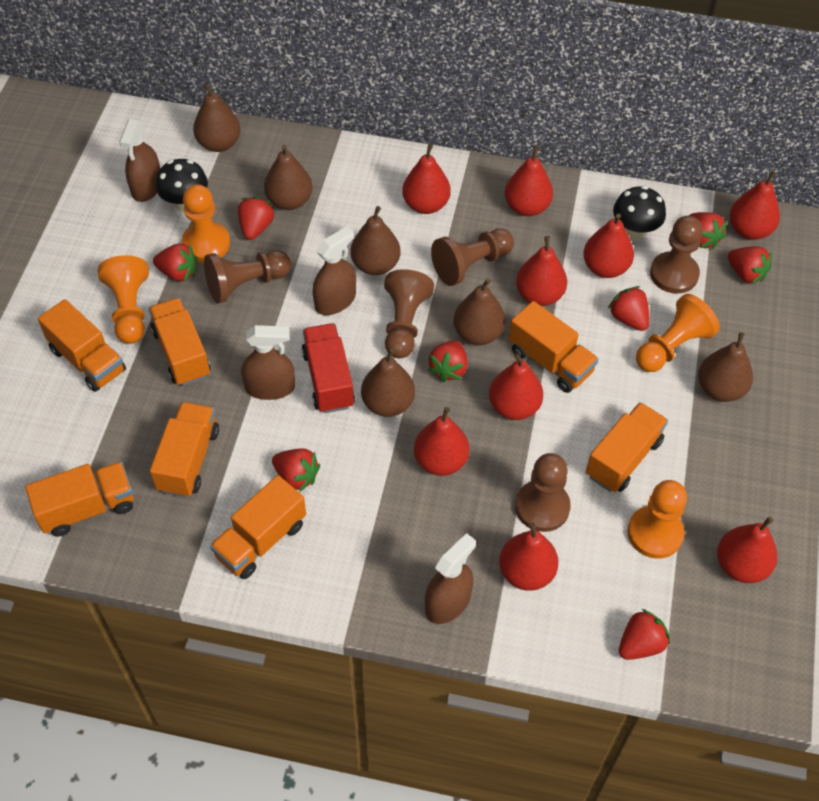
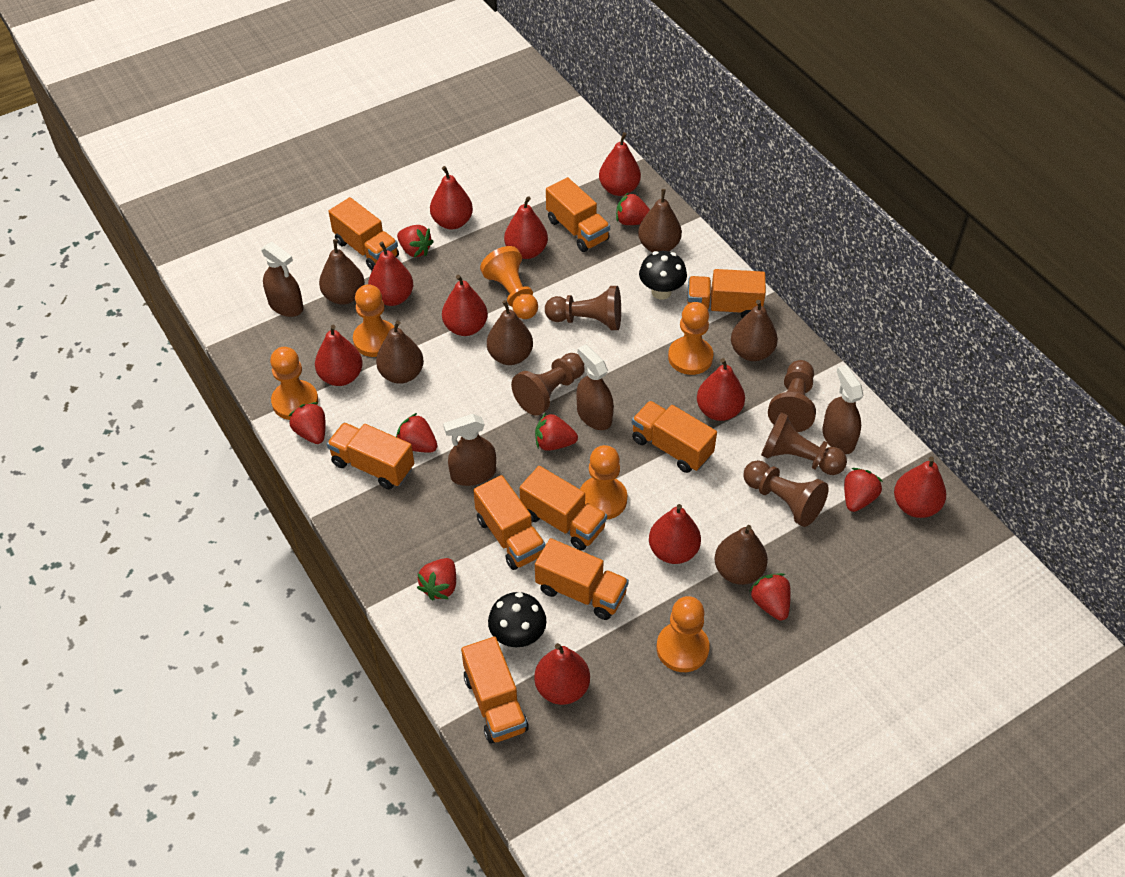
orange pawn: 4 -> 6
orange truck: 7 -> 9
red pear: 9 -> 10
red truck: 1 -> 0

